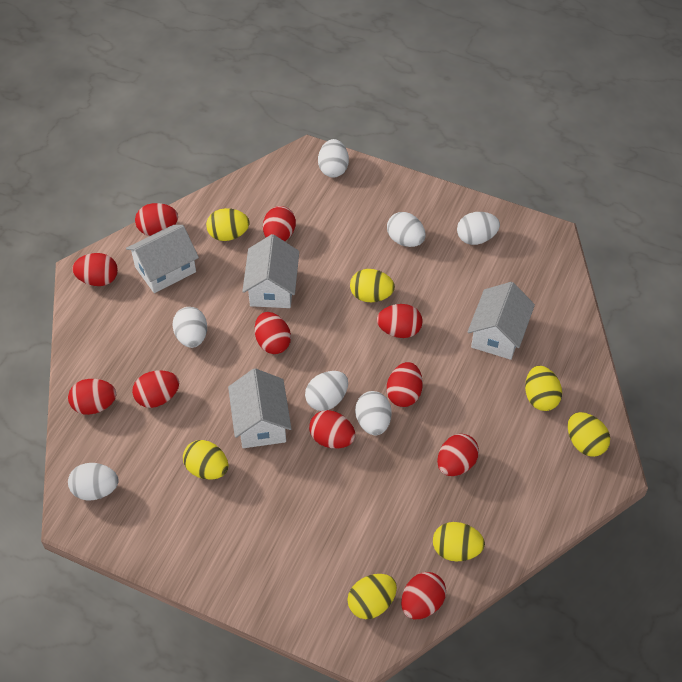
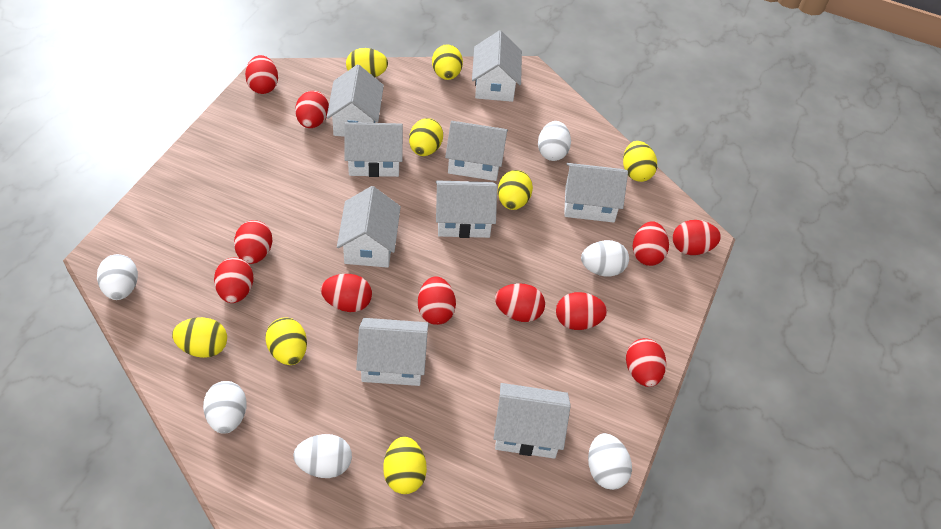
white egg: 7 -> 6
white house: 4 -> 9
yellow egg: 7 -> 8

